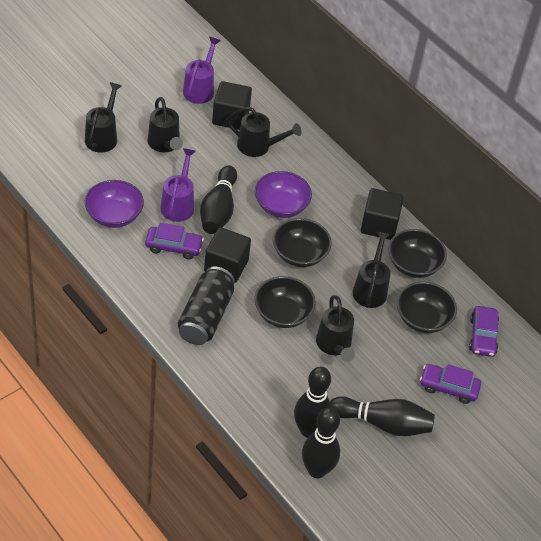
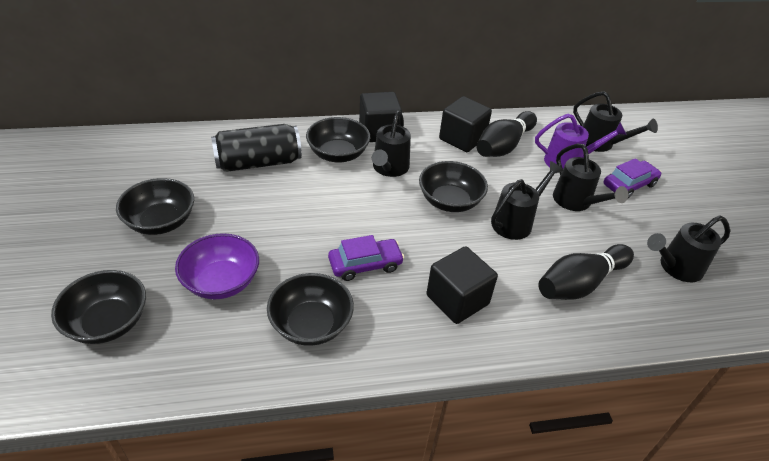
black bowl: 4 -> 5
black bowling pin: 4 -> 2
purple bowl: 2 -> 1
purple car: 3 -> 2
purple watering can: 2 -> 1

